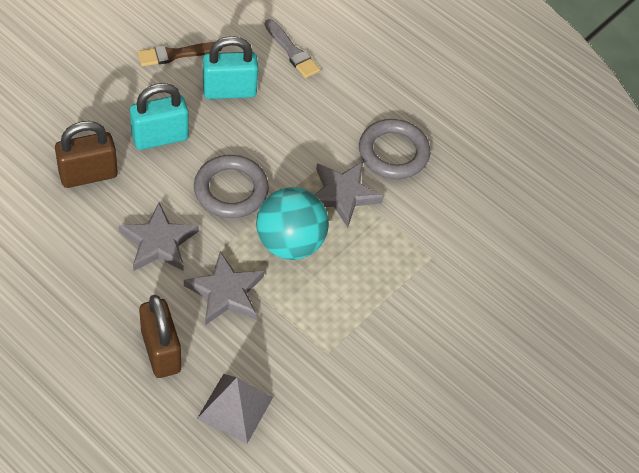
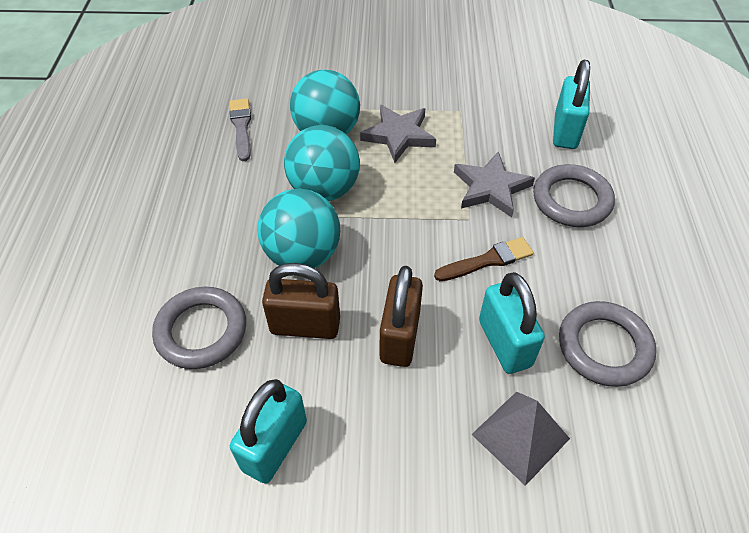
grey ring: 2 -> 3
grey star: 3 -> 2
turquoise ball: 1 -> 3
turquoise padlock: 2 -> 3

